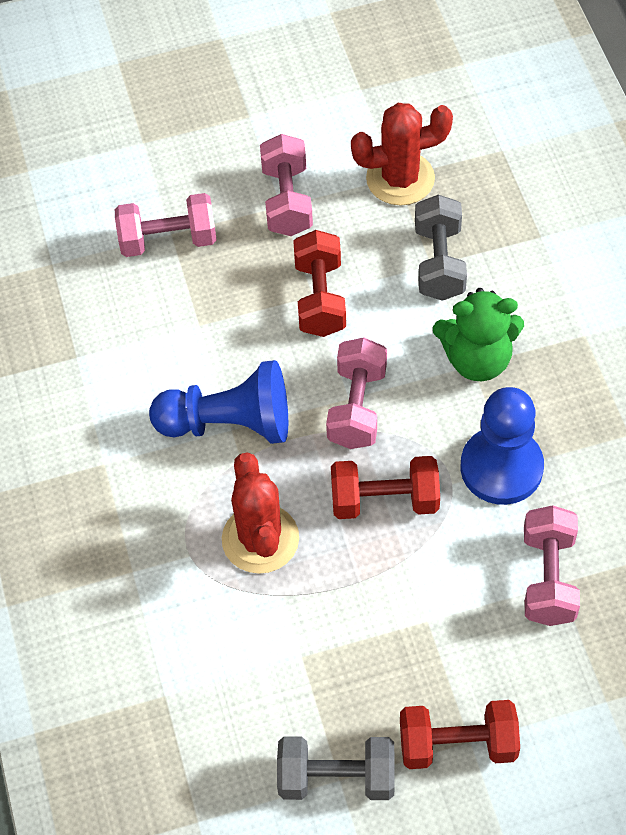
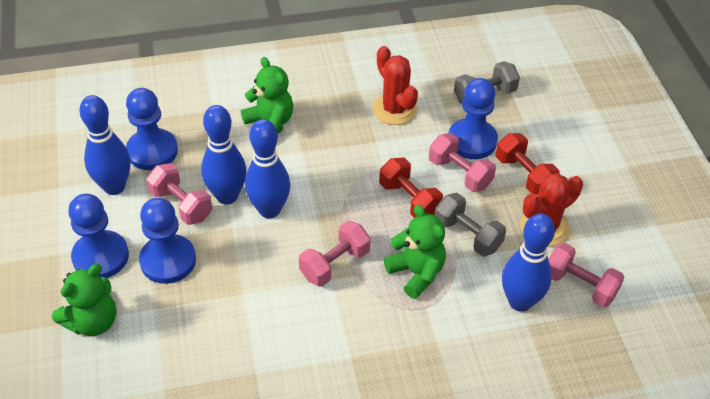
blue bowling pin: 0 -> 4
blue pawn: 2 -> 4
green teddy bear: 1 -> 3
red dumbbell: 3 -> 2

